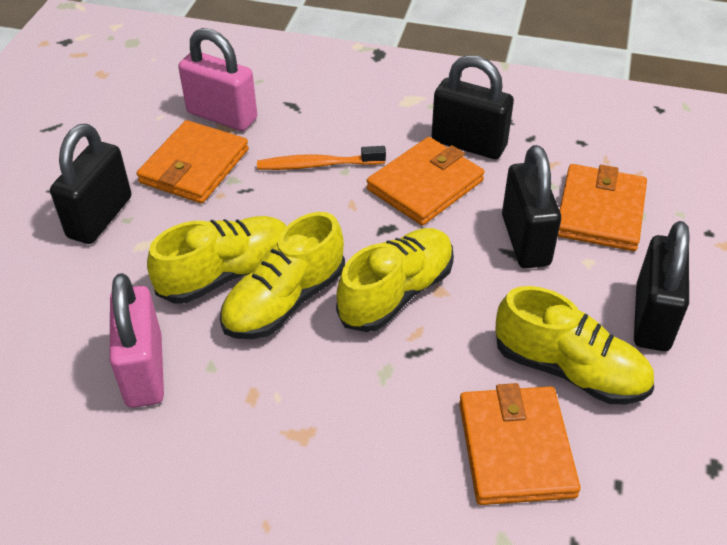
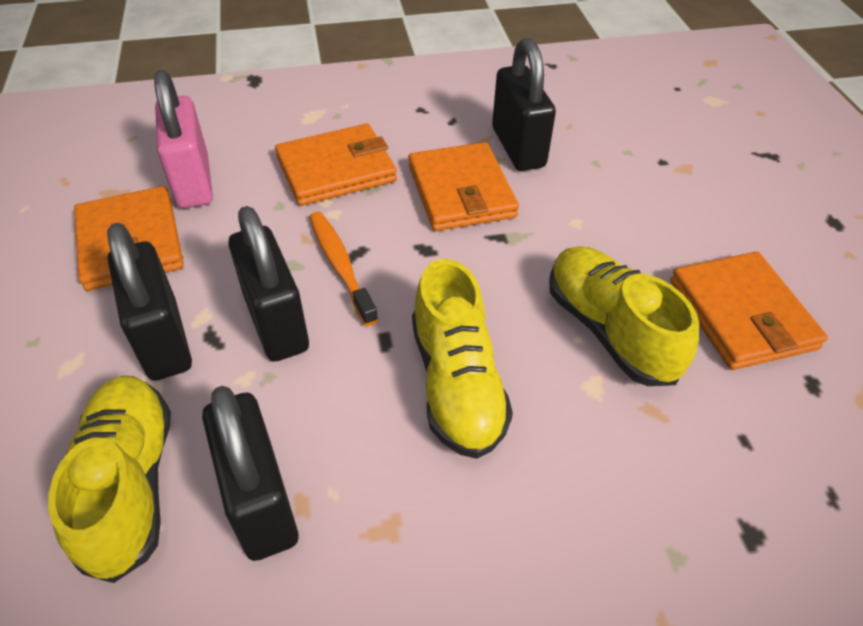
pink padlock: 2 -> 1
yellow shoe: 4 -> 3

